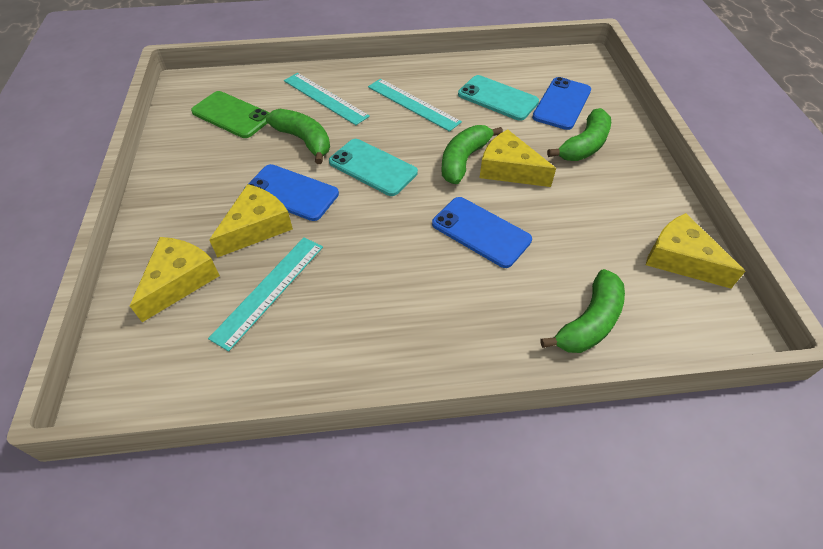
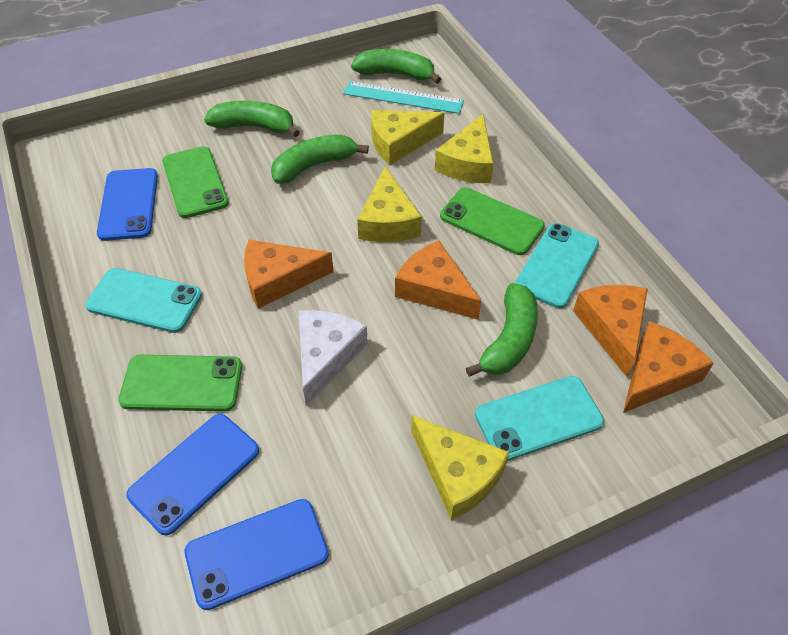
green phone: 1 -> 3
orange cheese: 0 -> 4
turquoise phone: 2 -> 3
turquoise ruler: 3 -> 1
white cheese: 0 -> 1

